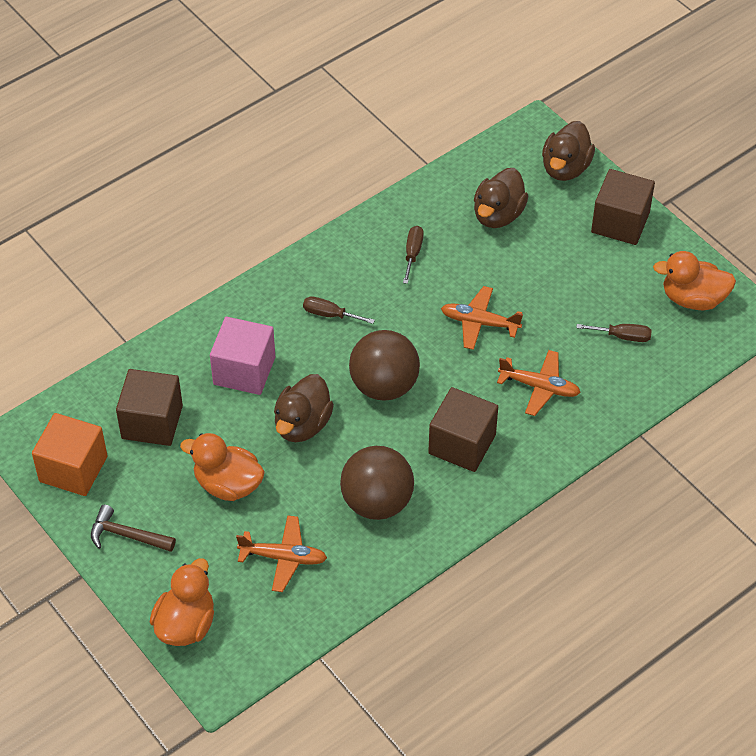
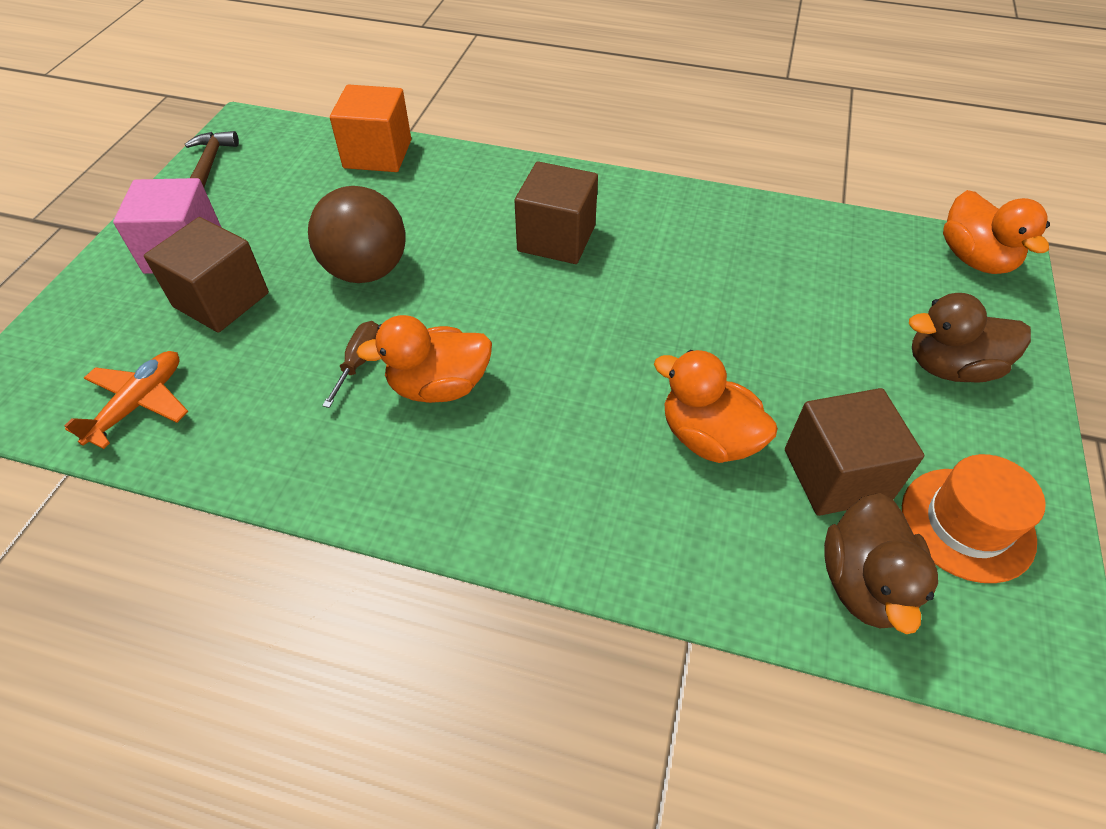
brown ball: 2 -> 1
brown duck: 3 -> 2
brown screwdriver: 3 -> 1
orange hat: 0 -> 1
orange plane: 3 -> 1

